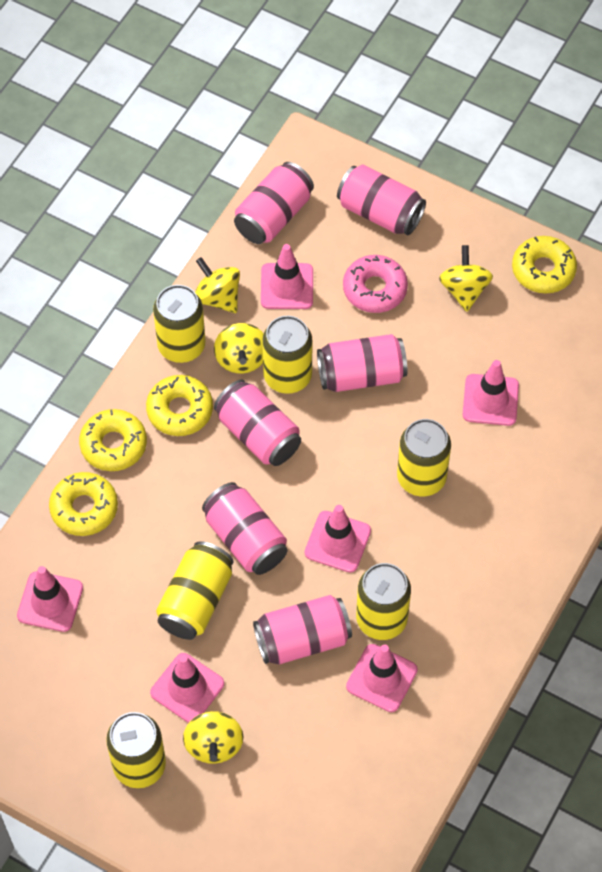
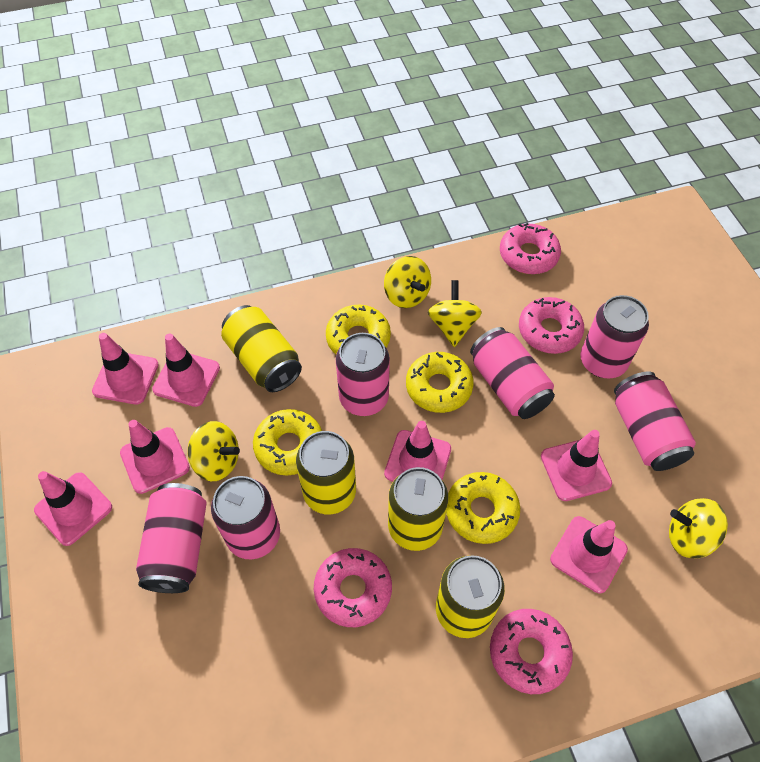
pink donut: 1 -> 4
pink traffic cone: 6 -> 7
yellow can: 6 -> 4

